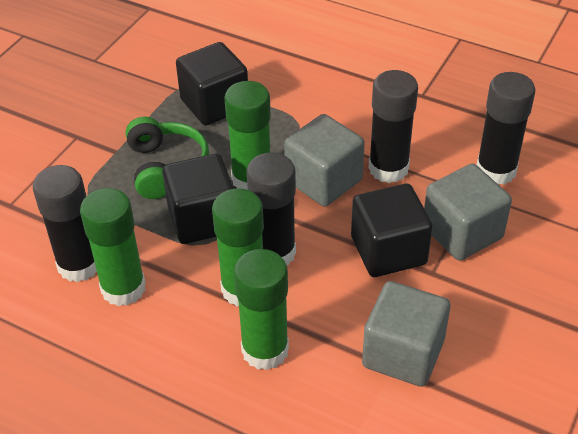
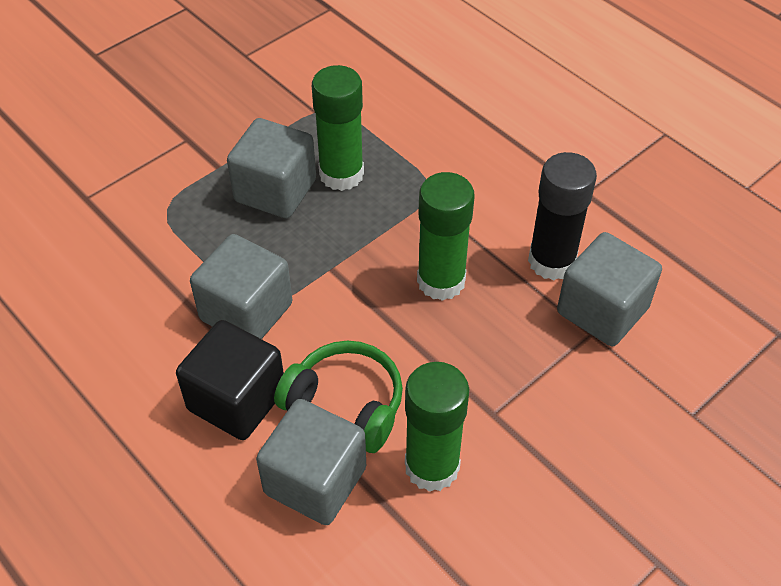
black cube: 3 -> 1
black glue stick: 4 -> 1
green glue stick: 4 -> 3
grey cube: 3 -> 4

